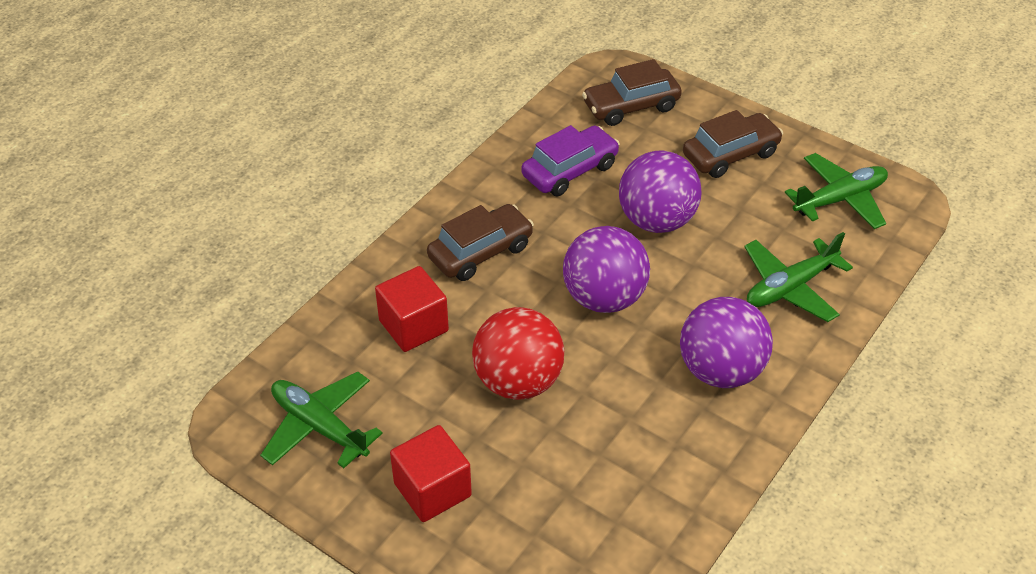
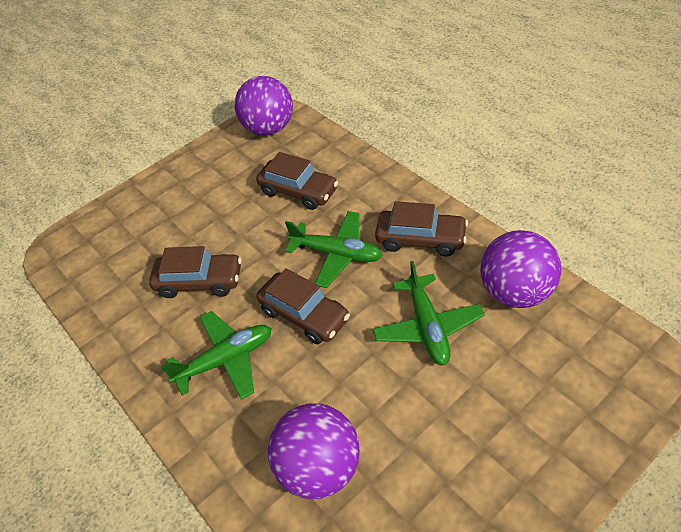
brown car: 3 -> 4
purple car: 1 -> 0
red ball: 1 -> 0
red cube: 2 -> 0

